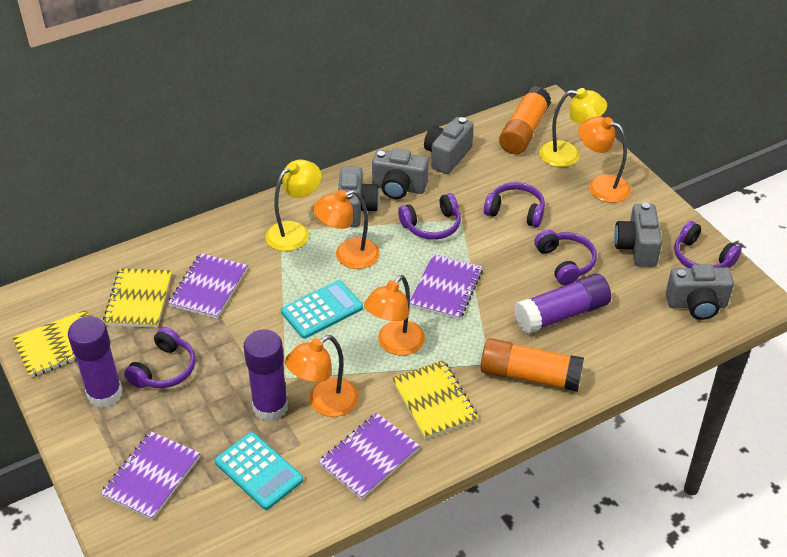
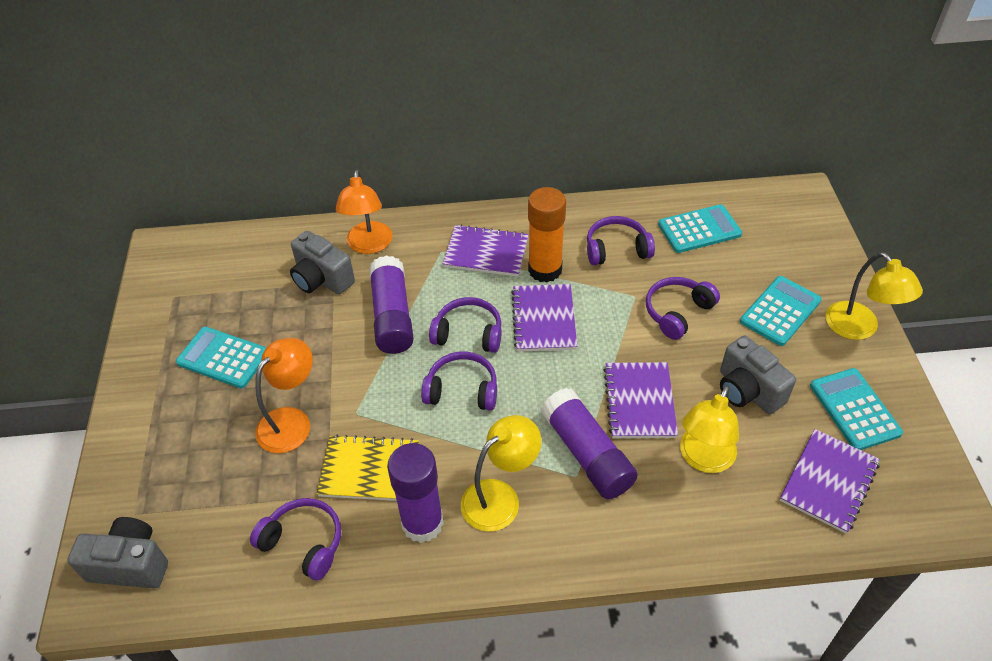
grey camera: 5 -> 3
orange glue stick: 2 -> 1
orange lamp: 4 -> 2
turquoise calculator: 2 -> 4
yellow lamp: 2 -> 3
yellow notebook: 3 -> 1

